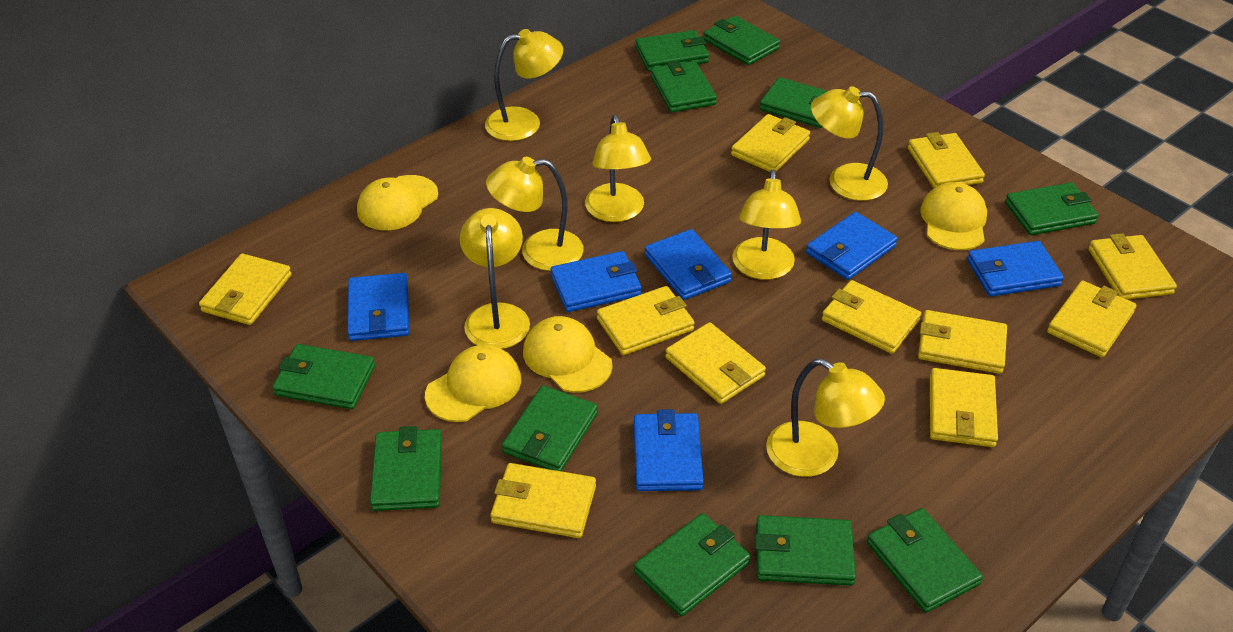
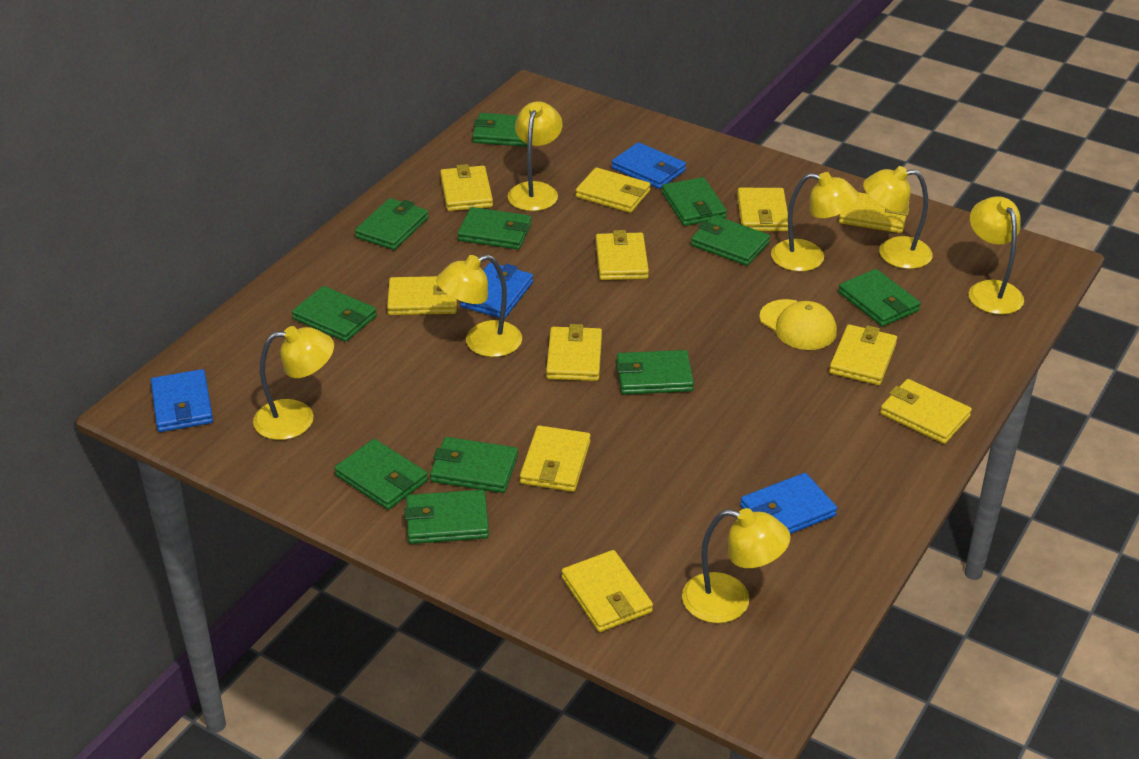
blue wallet: 6 -> 4
yellow cap: 4 -> 1

